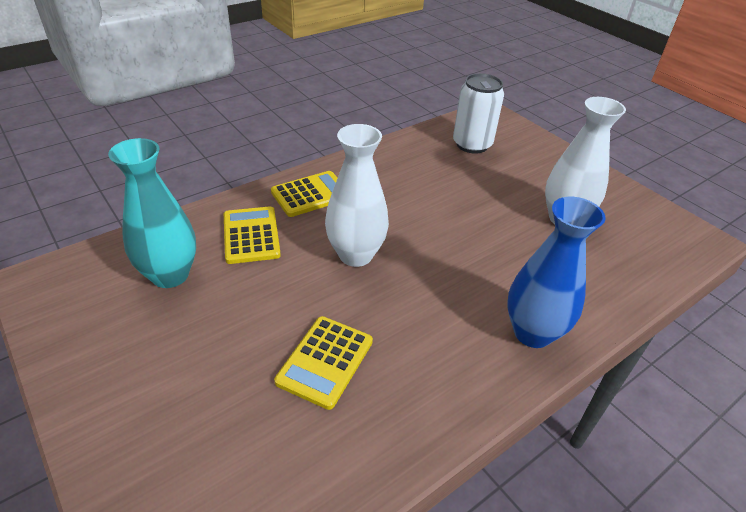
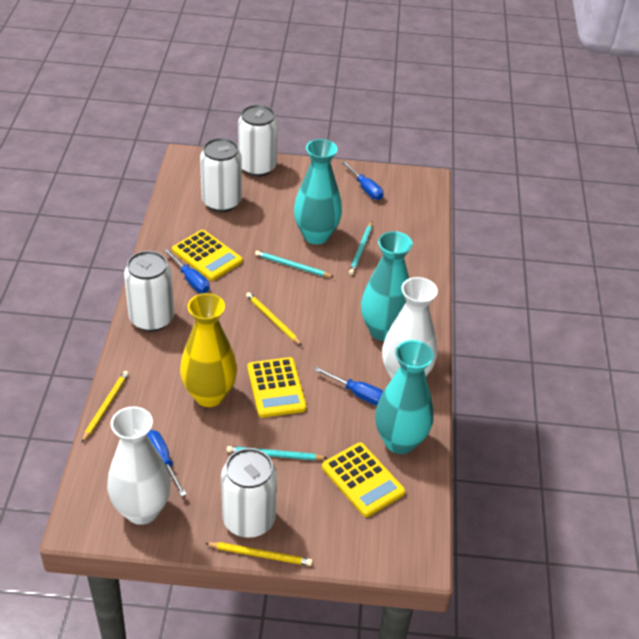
blue screwdriver: 0 -> 4
blue vase: 1 -> 0
turquoise pencil: 0 -> 3
turquoise vase: 1 -> 3
white can: 1 -> 4
yellow pencil: 0 -> 3
yellow vase: 0 -> 1

